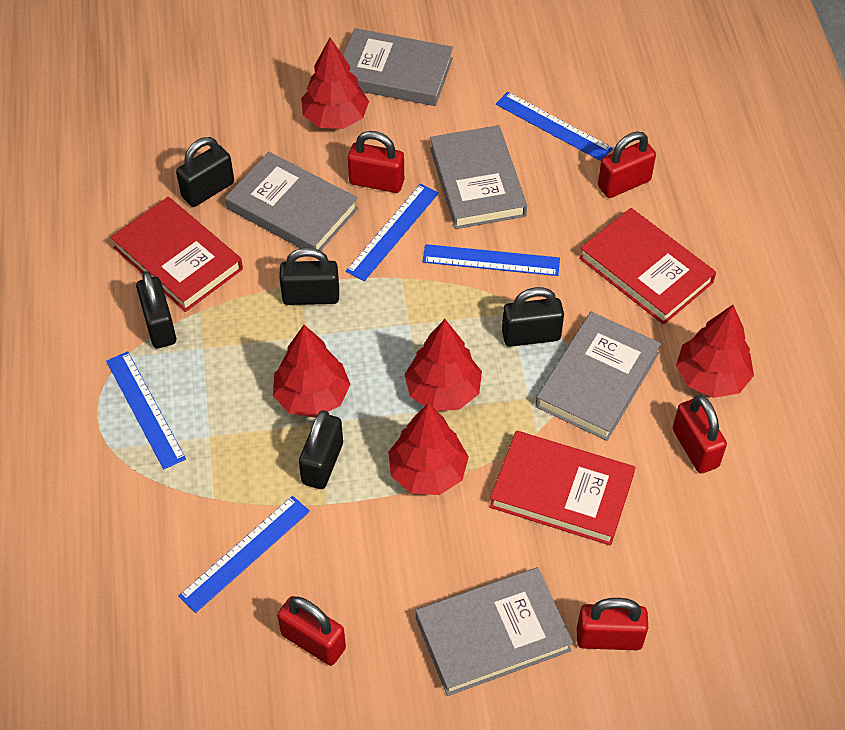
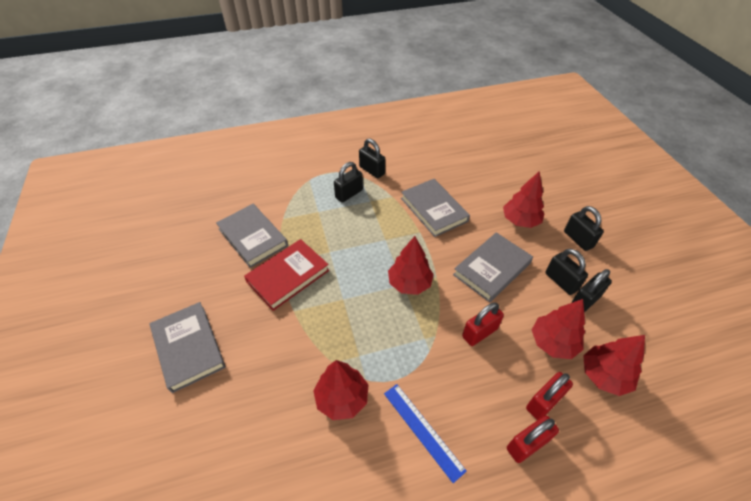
blue ruler: 5 -> 1
grey book: 5 -> 4
red book: 3 -> 1
red padlock: 5 -> 3

